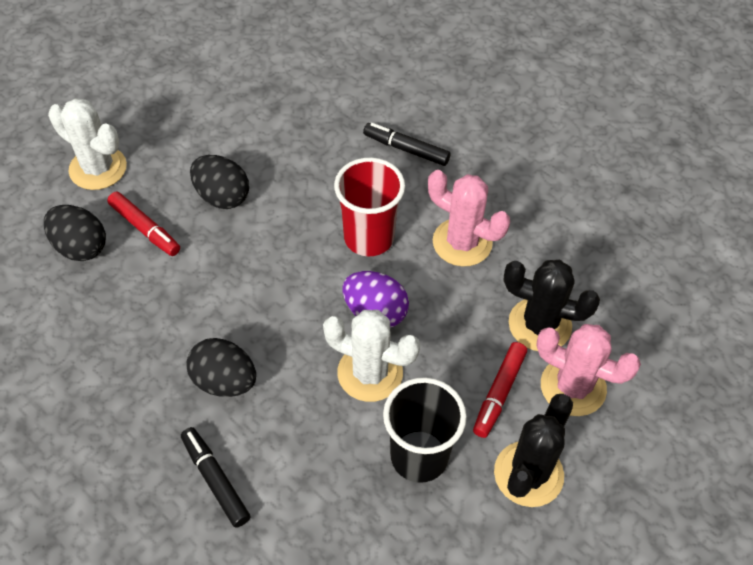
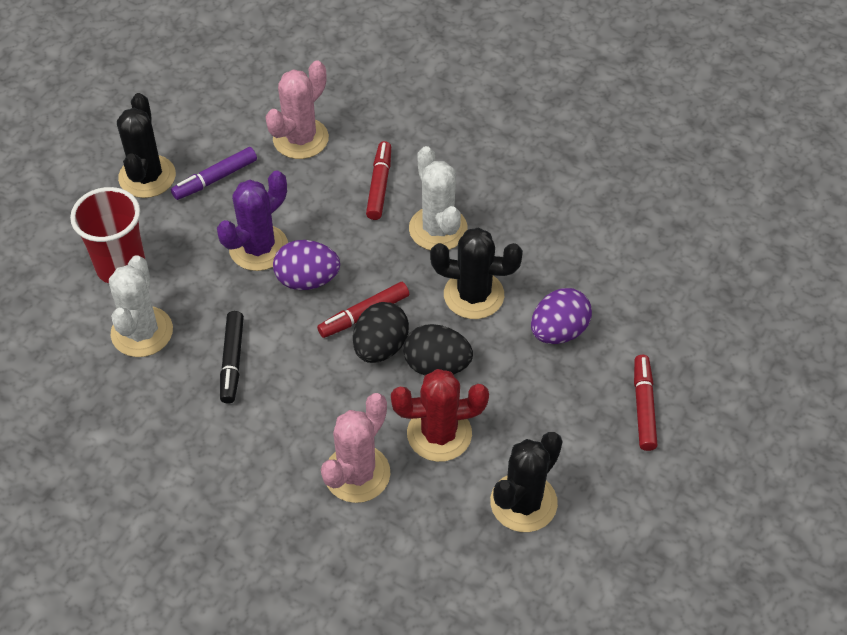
black cactus: 2 -> 3
black cup: 1 -> 0
black egg: 3 -> 2
black marker: 2 -> 1
purple cactus: 0 -> 1
purple egg: 1 -> 2
purple marker: 0 -> 1
red cactus: 0 -> 1
red marker: 2 -> 3

